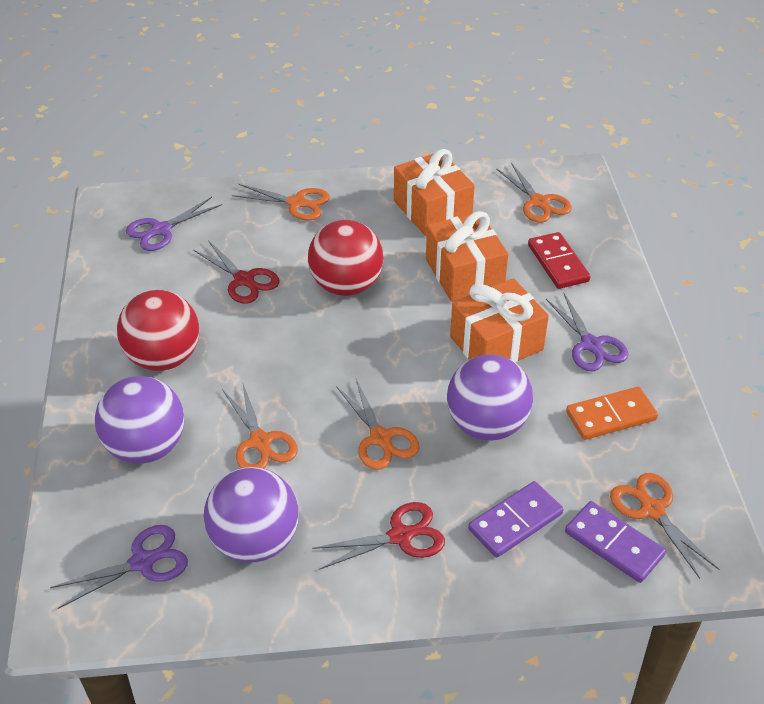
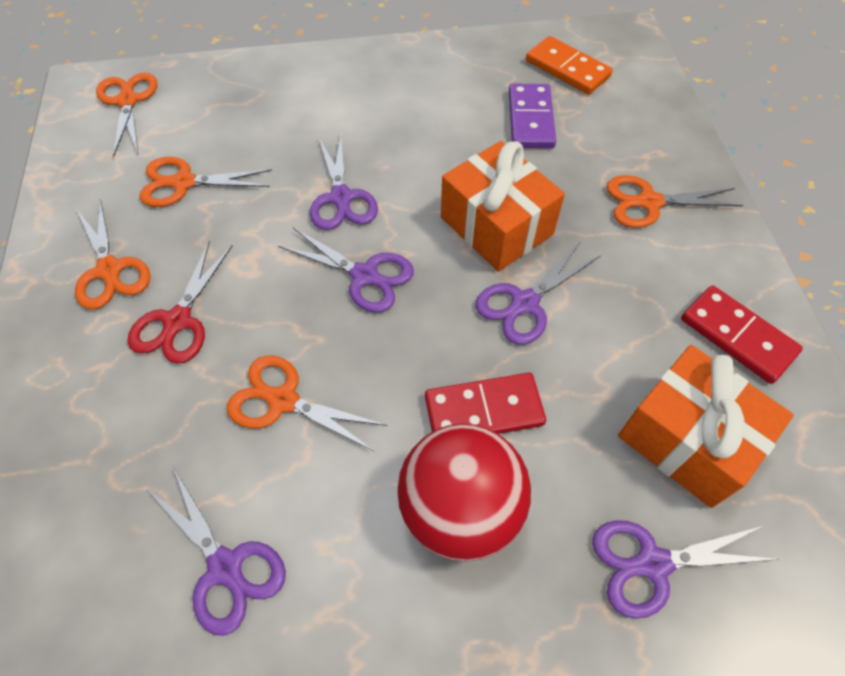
orange gift: 3 -> 2
purple ball: 3 -> 0
purple domino: 2 -> 1
purple scissors: 3 -> 5
red ball: 2 -> 1
red domino: 1 -> 2
red scissors: 2 -> 1

